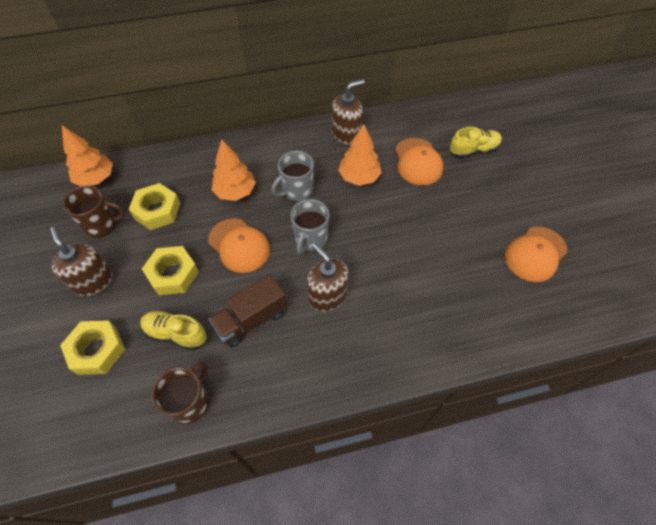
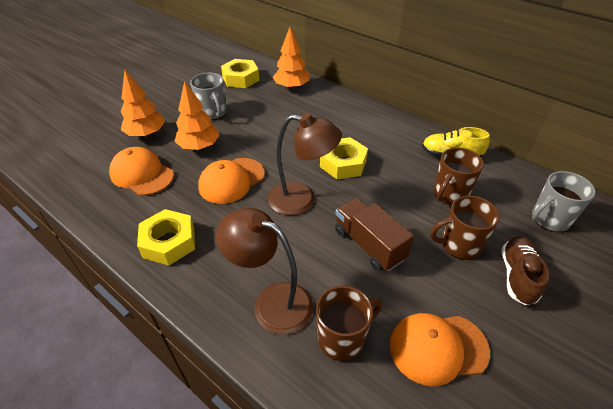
brown lamp: 0 -> 2
brown mug: 2 -> 3
brown shoe: 0 -> 1
brown soap dispenser: 3 -> 0
yellow shoe: 2 -> 1

